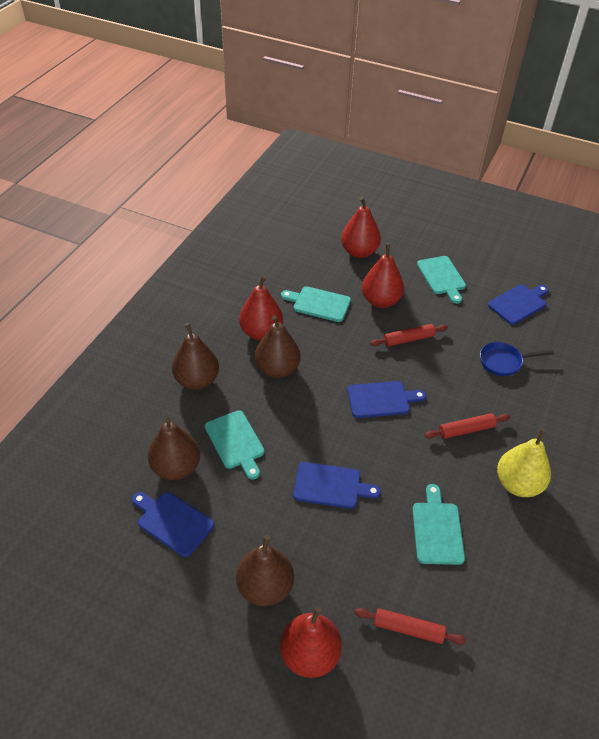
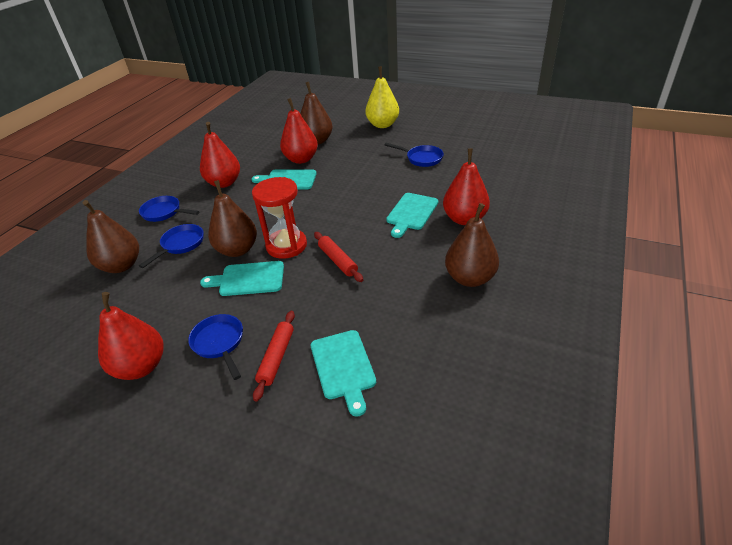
blue cutting board: 4 -> 0
blue pan: 1 -> 4
red hourglass: 0 -> 1
red rolling pin: 3 -> 2

